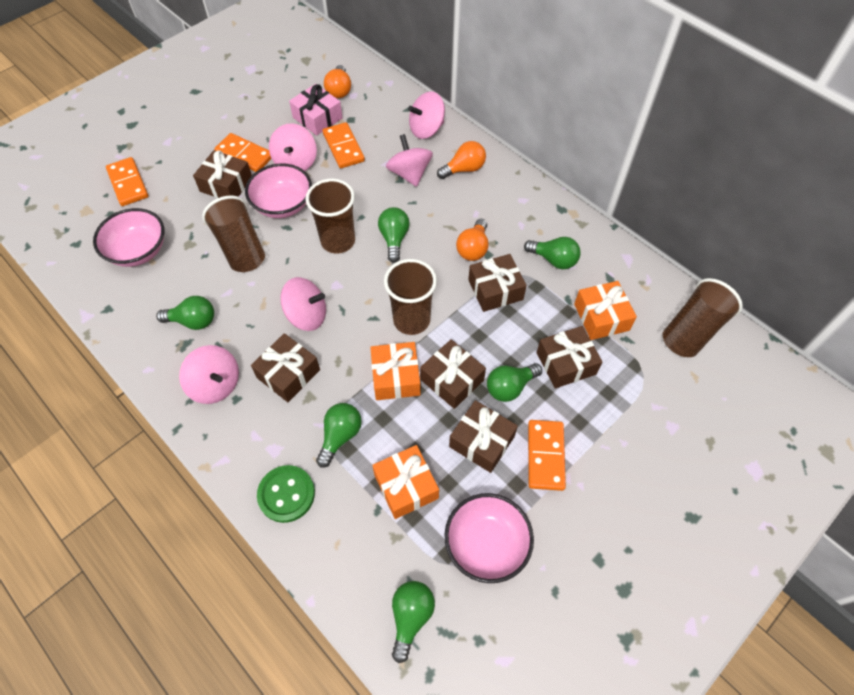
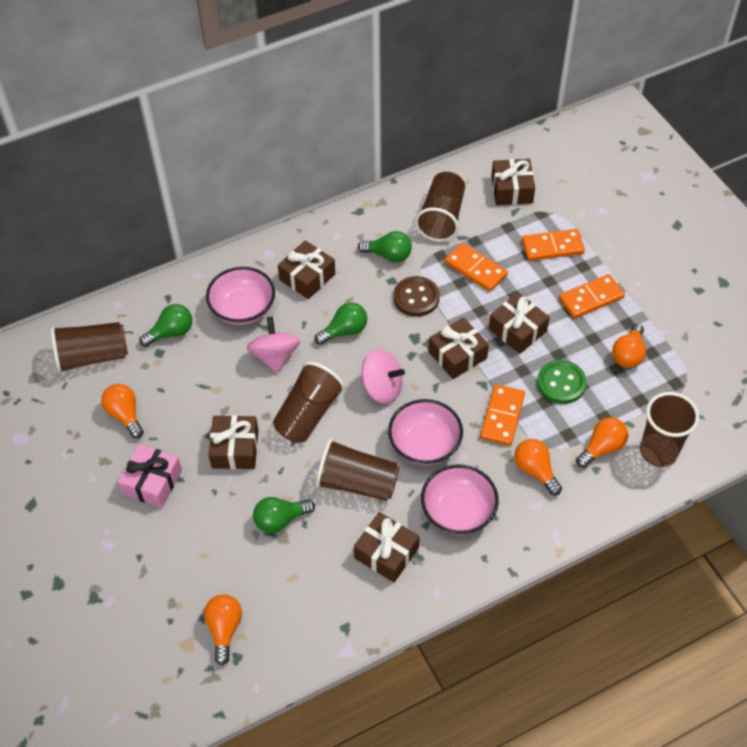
brown button: 0 -> 1
brown cup: 4 -> 5
green light bulb: 6 -> 4
orange gift: 3 -> 0
orange light bulb: 3 -> 5
pink spinning top: 5 -> 2

